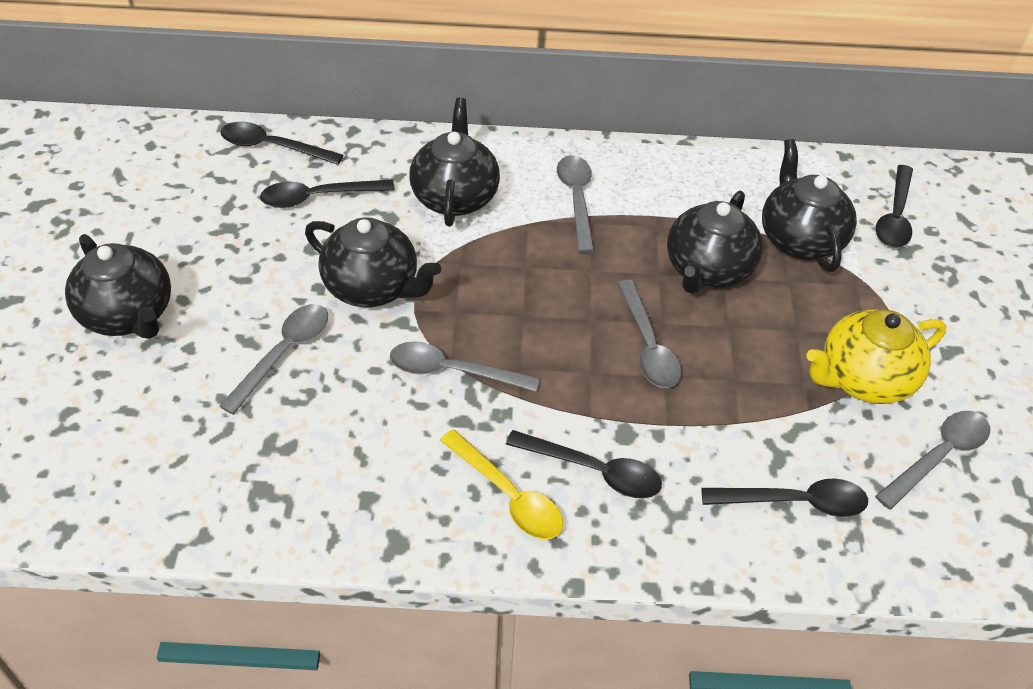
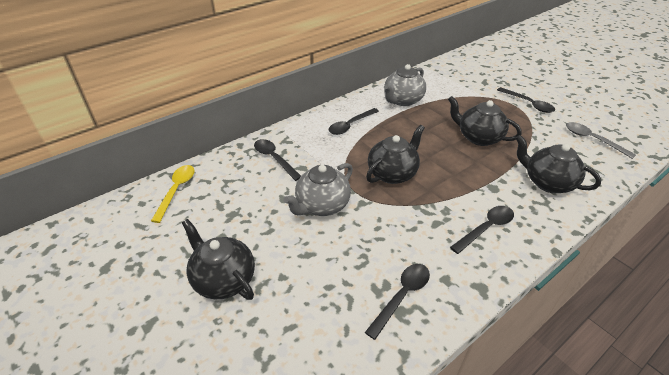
black teapot: 5 -> 4
grey spoon: 5 -> 1
grey teapot: 0 -> 2
yellow teapot: 1 -> 0

